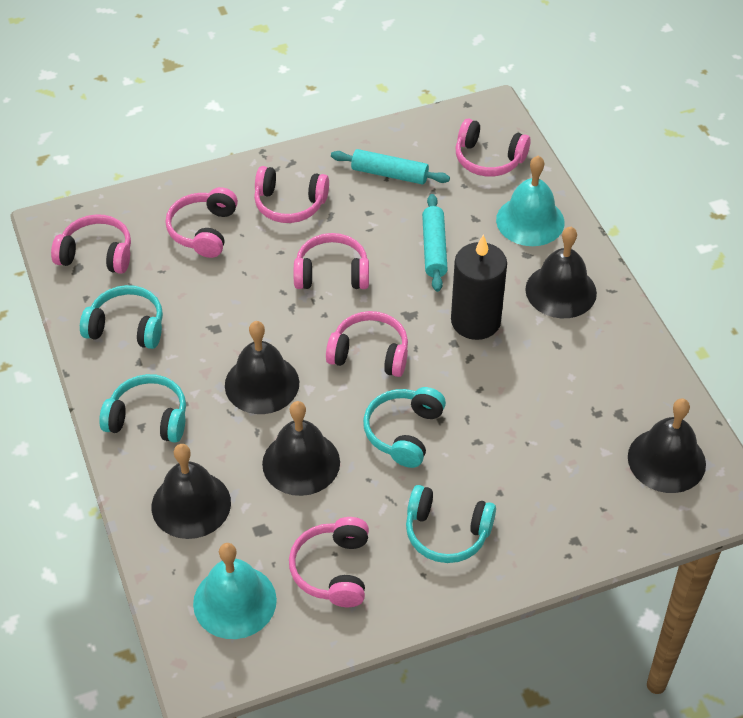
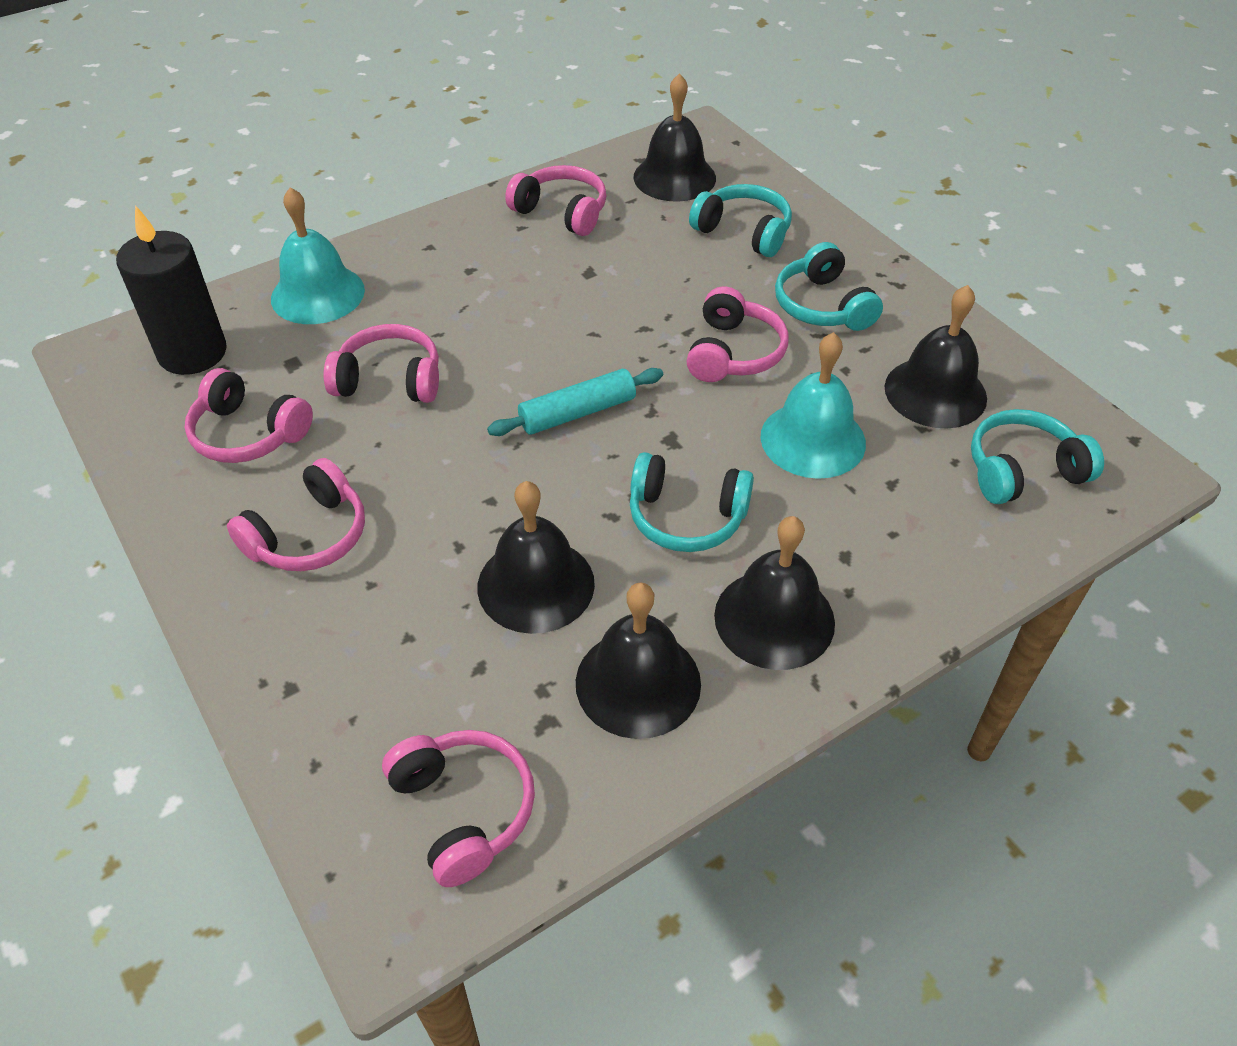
pink headphones: 7 -> 6
turquoise rolling pin: 2 -> 1

